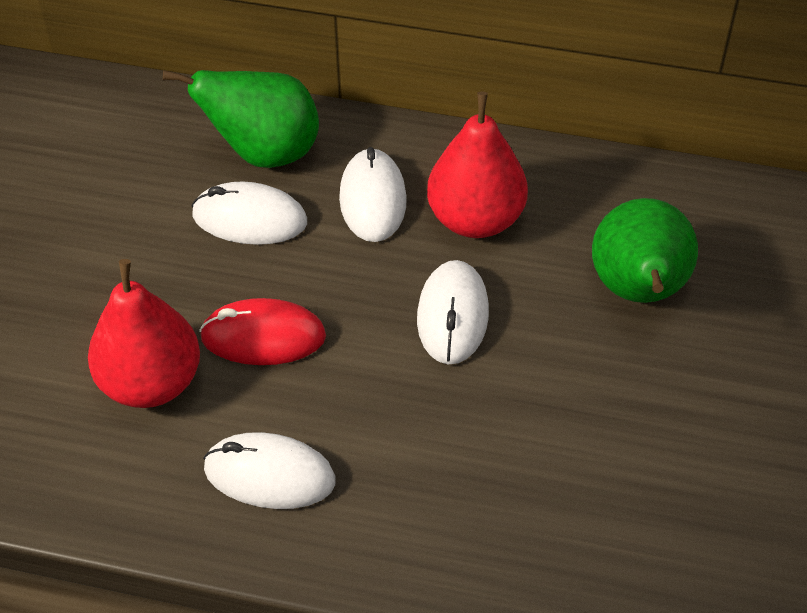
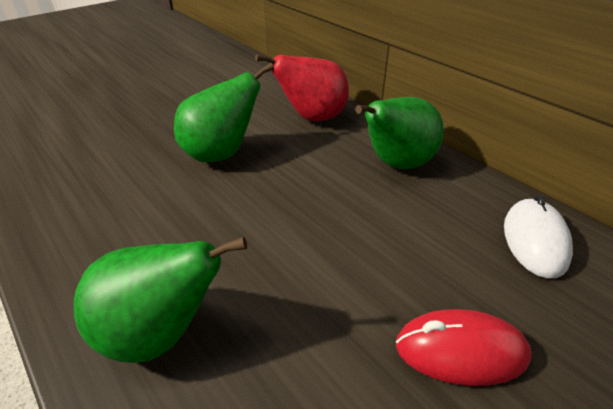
green pear: 2 -> 3
red pear: 2 -> 1
white mouse: 4 -> 1

